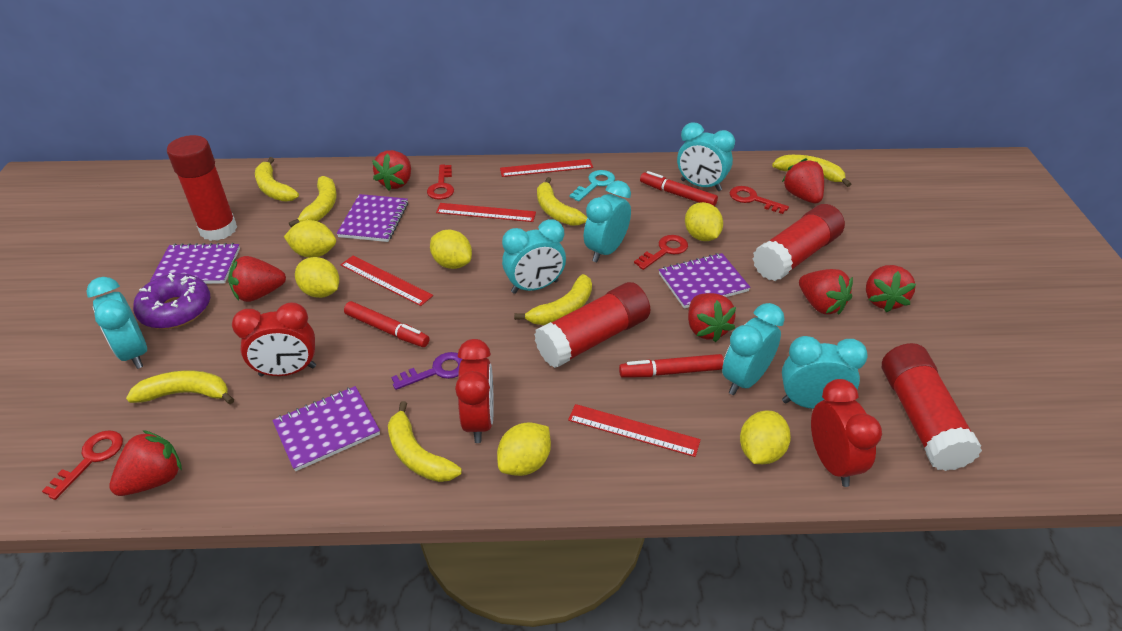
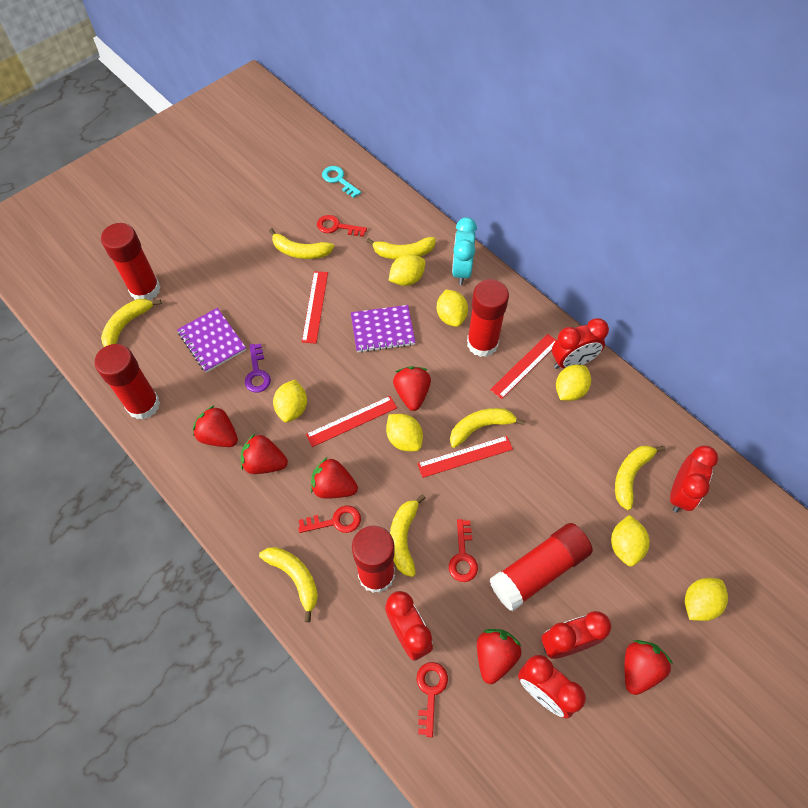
purple donut: 1 -> 0
purple notebook: 4 -> 2
red clock: 3 -> 5
red glue stick: 4 -> 5
red marker: 3 -> 0
red strawberry: 7 -> 6
turquoise clock: 6 -> 1
yellow lemon: 6 -> 7

